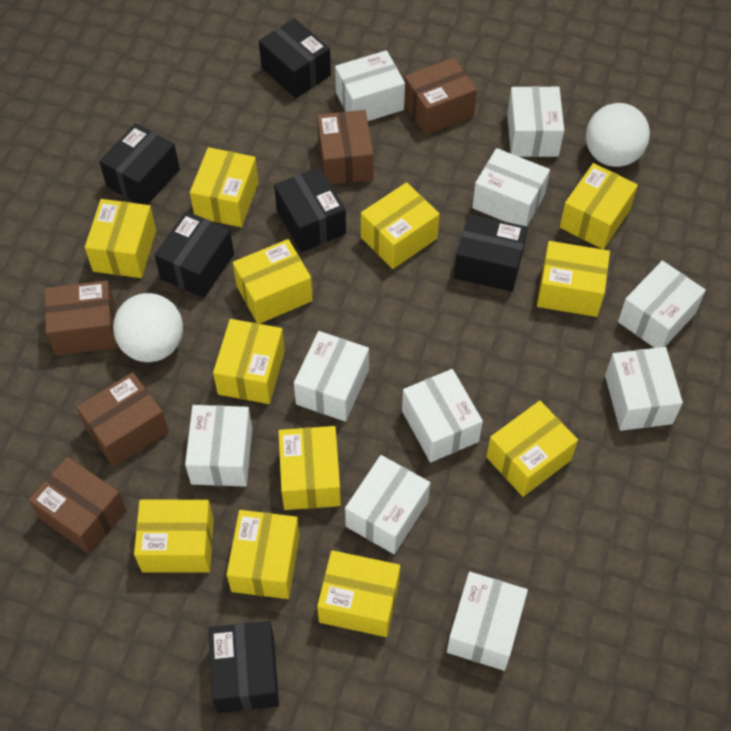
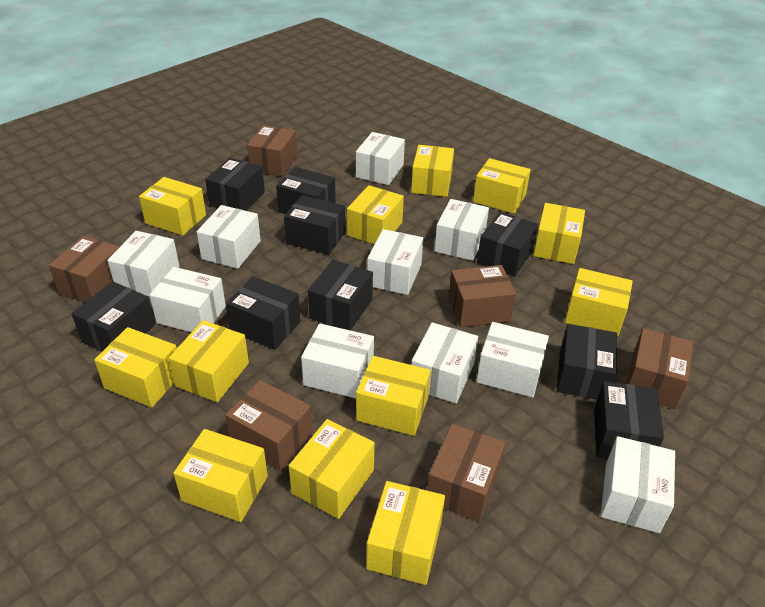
black box: 6 -> 9
brown box: 5 -> 6
white ball: 2 -> 0

